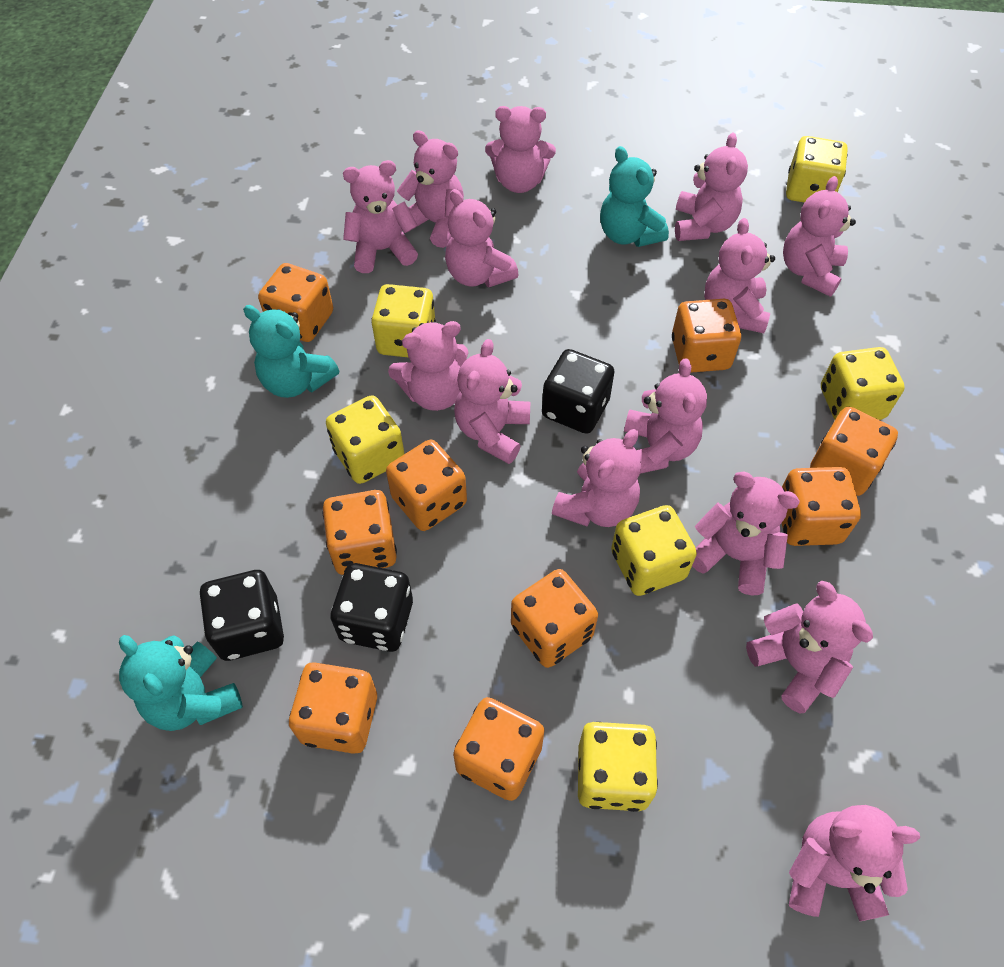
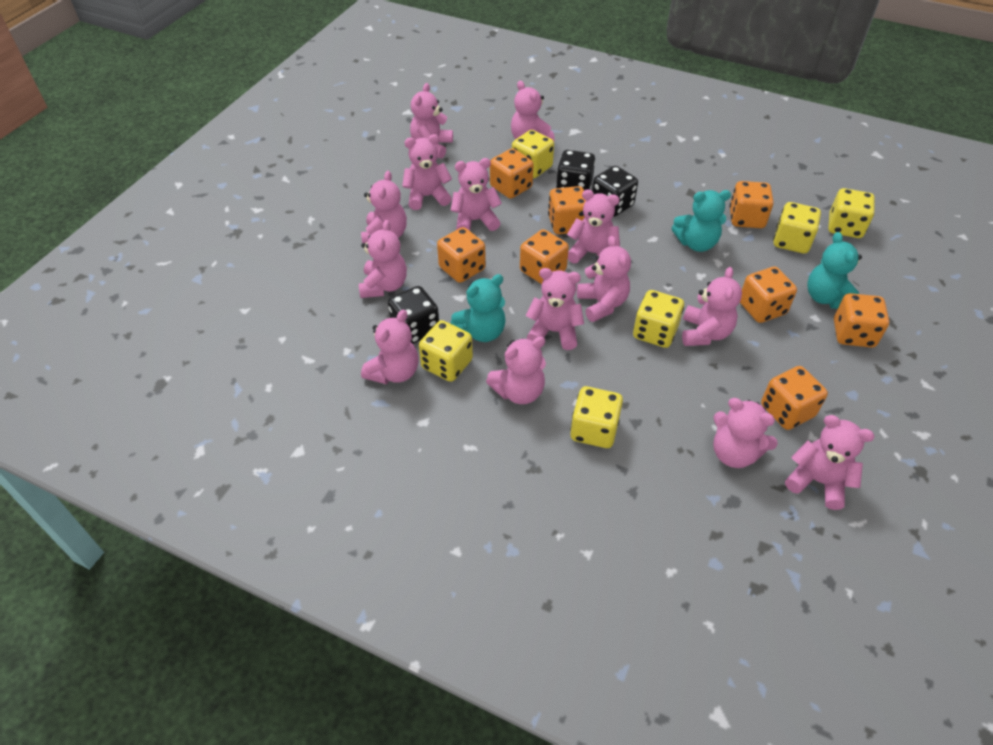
orange dice: 9 -> 8

